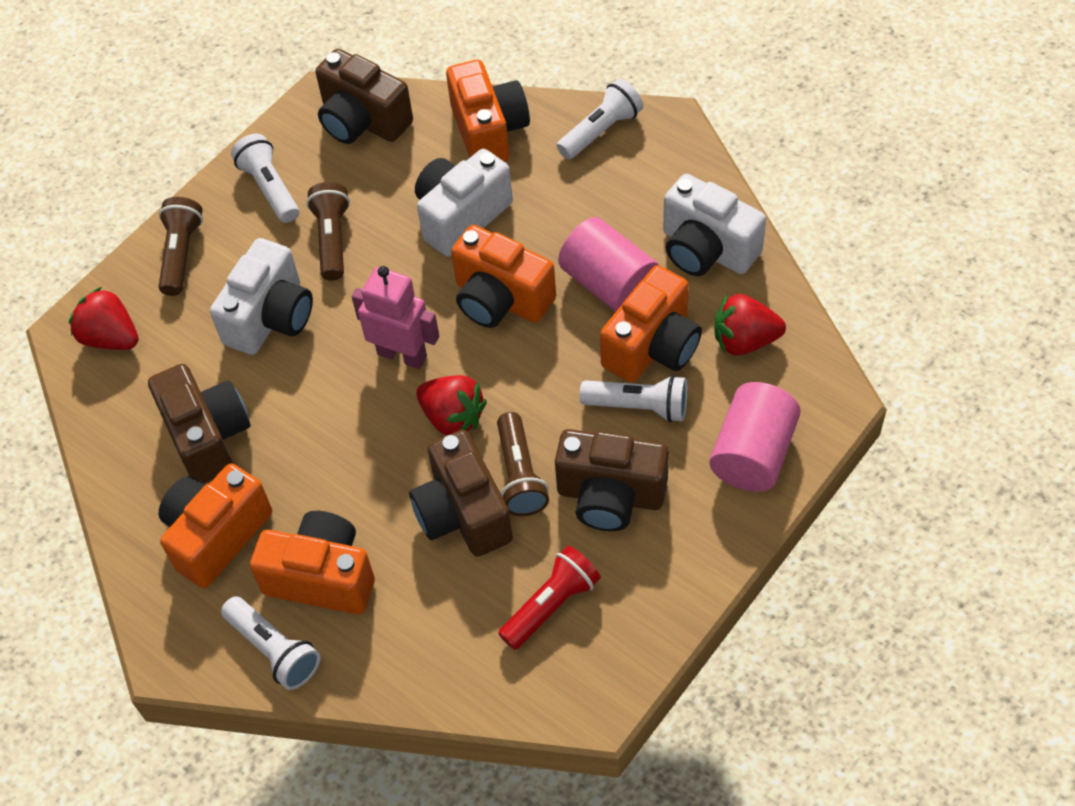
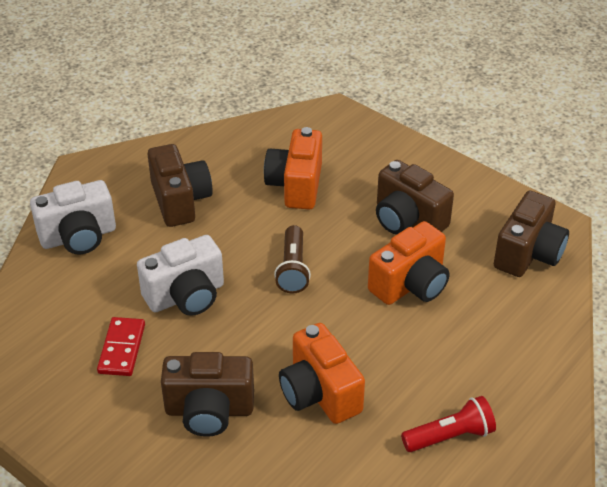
brown flashlight: 3 -> 1
orange camera: 5 -> 3
pink cylinder: 2 -> 0
pink robot: 1 -> 0
red domino: 0 -> 1
red strawberry: 3 -> 0
white camera: 3 -> 2
white flashlight: 4 -> 0

